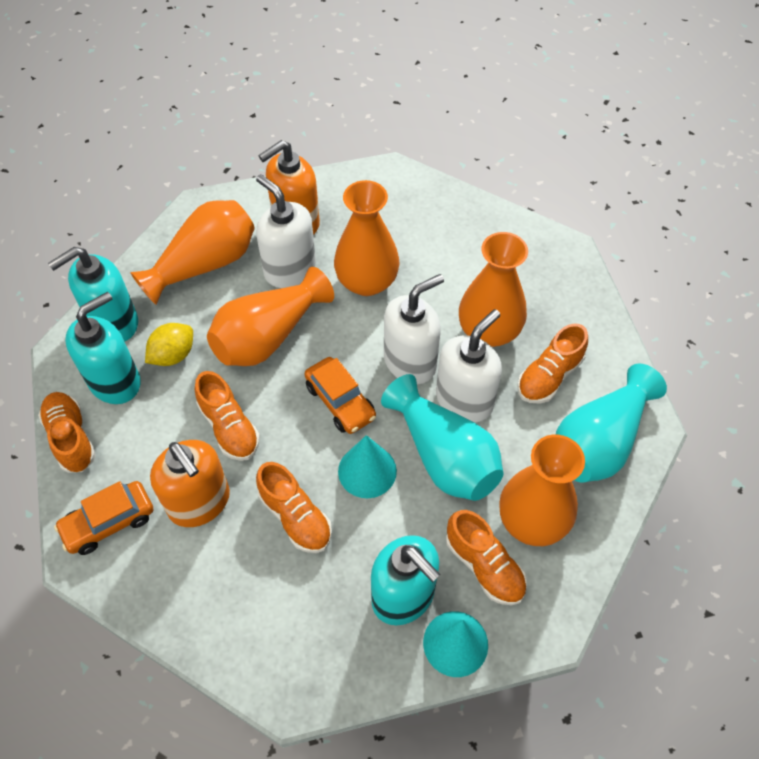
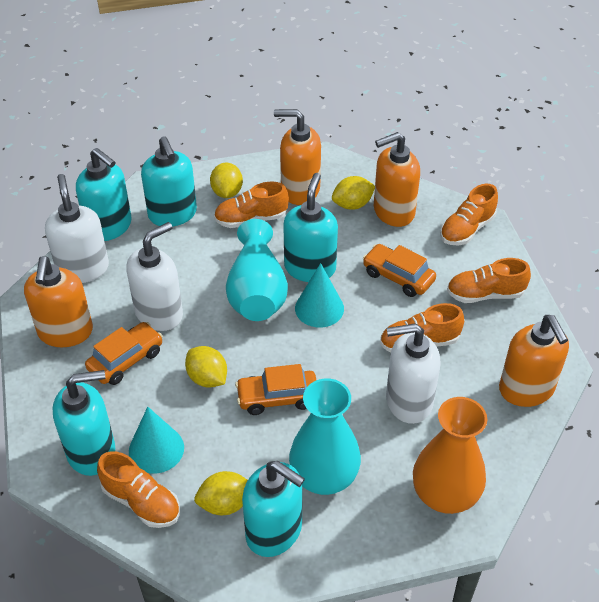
orange car: 2 -> 3
orange soap dispenser: 2 -> 4
orange vase: 5 -> 1
turquoise soap dispenser: 3 -> 5
yellow lemon: 1 -> 4

